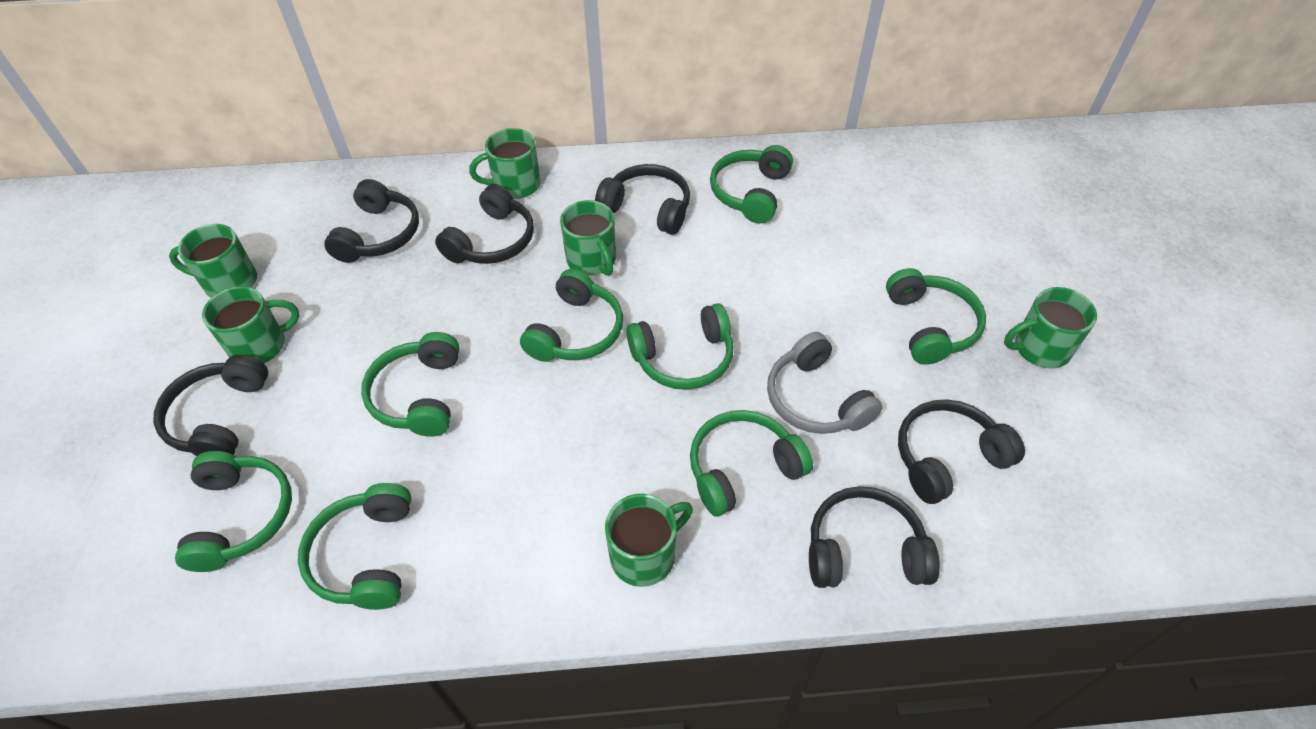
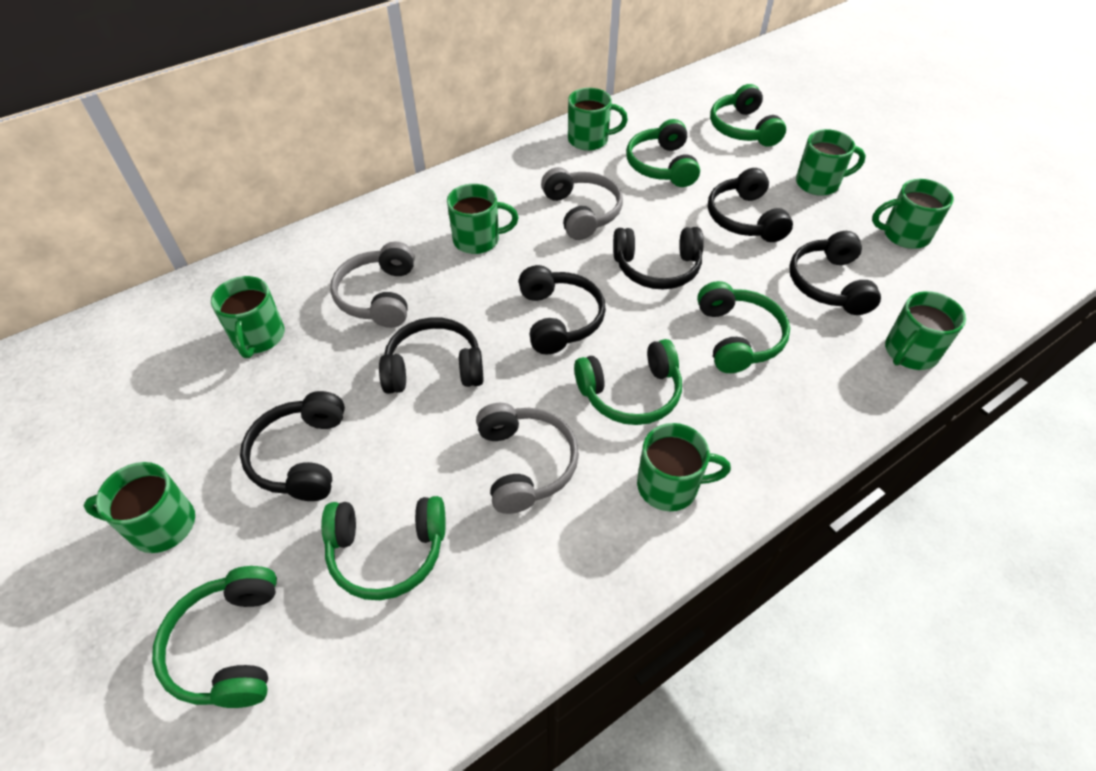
green headphones: 8 -> 6
green mug: 6 -> 8
grey headphones: 1 -> 3

